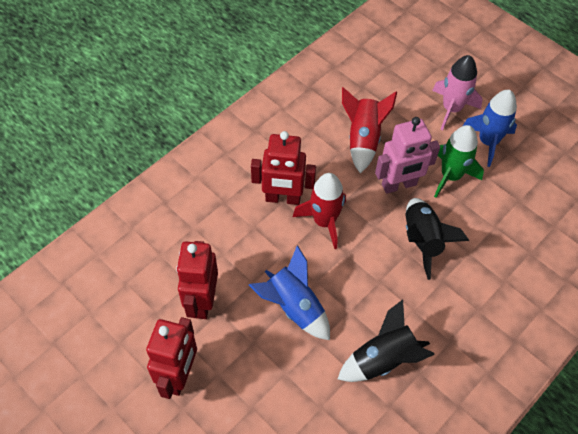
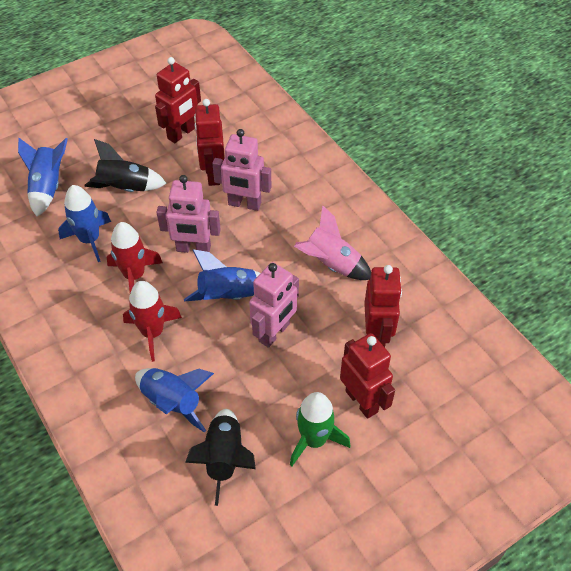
blue rocket: 2 -> 4
pink robot: 1 -> 3
red robot: 3 -> 4

